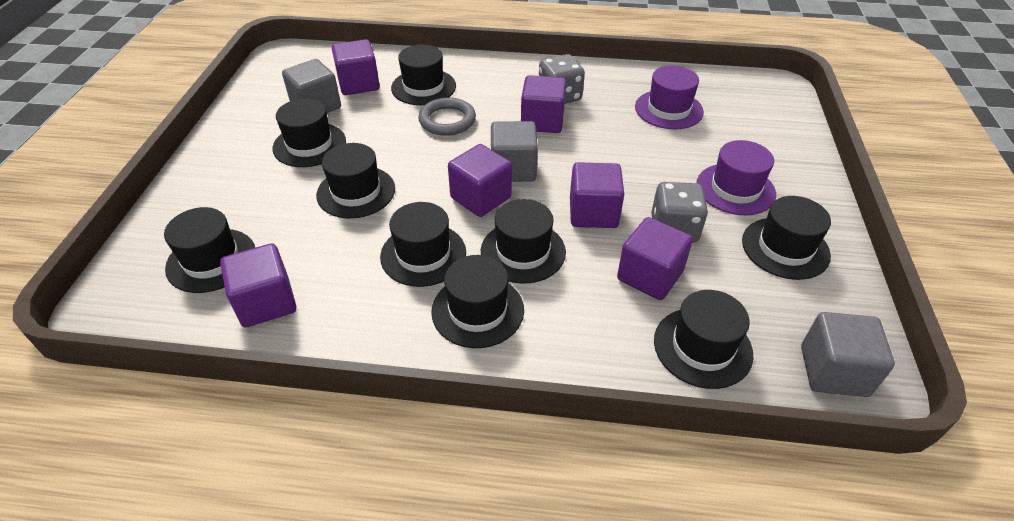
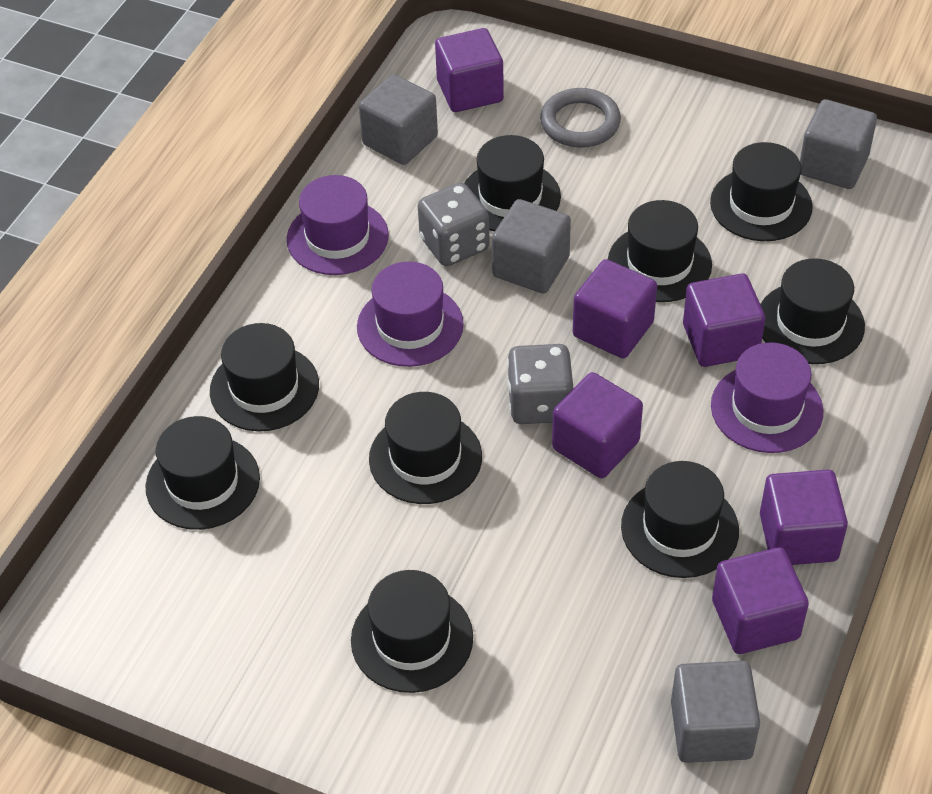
grey cube: 3 -> 4
purple hat: 2 -> 3

